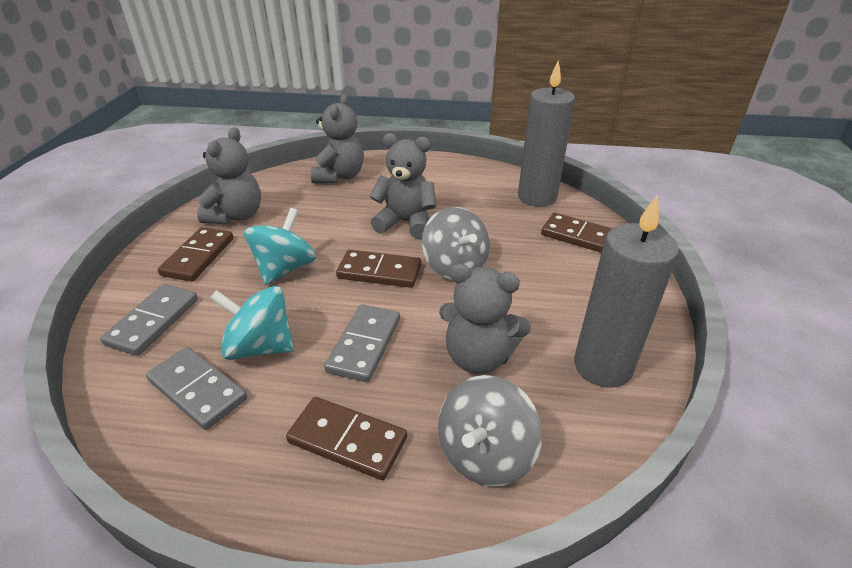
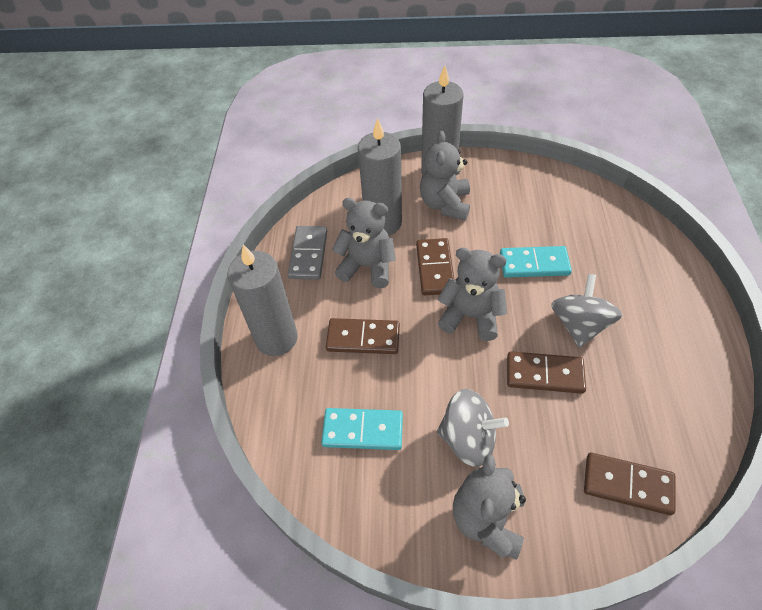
grey candle: 2 -> 3
grey domino: 3 -> 1
turquoise domino: 0 -> 2
turquoise spinning top: 2 -> 0

